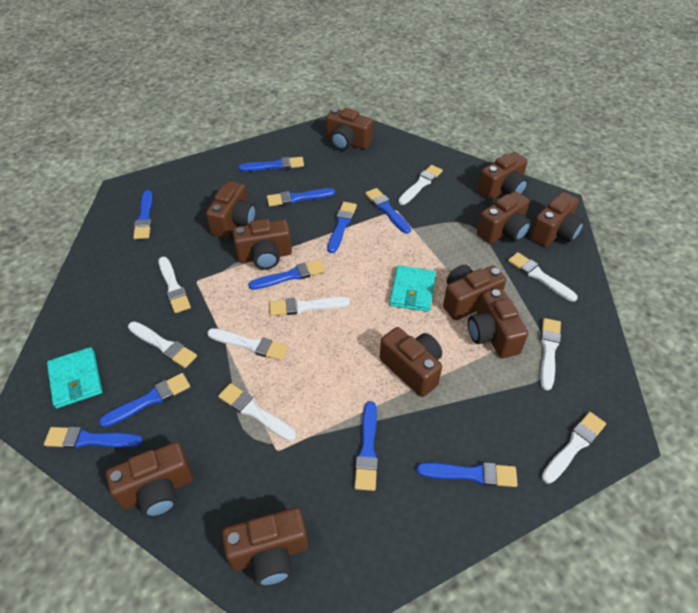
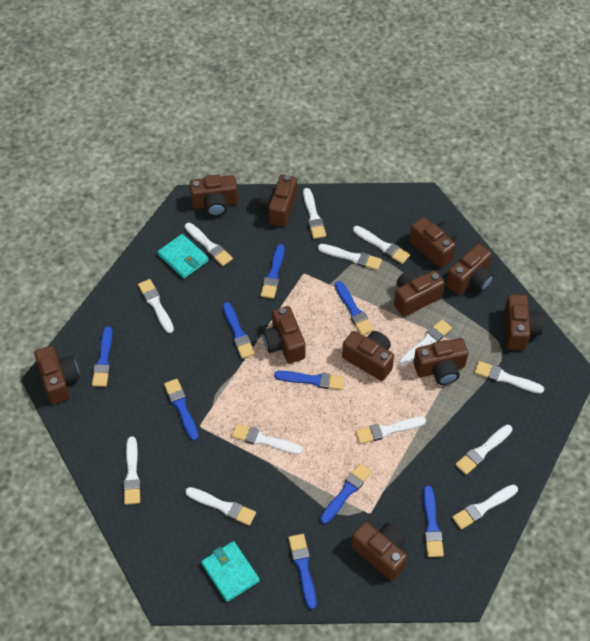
blue brush: 10 -> 9
white brush: 9 -> 13

